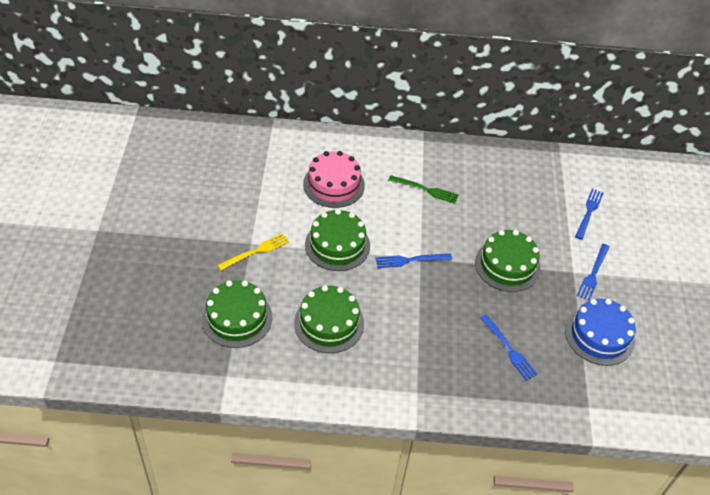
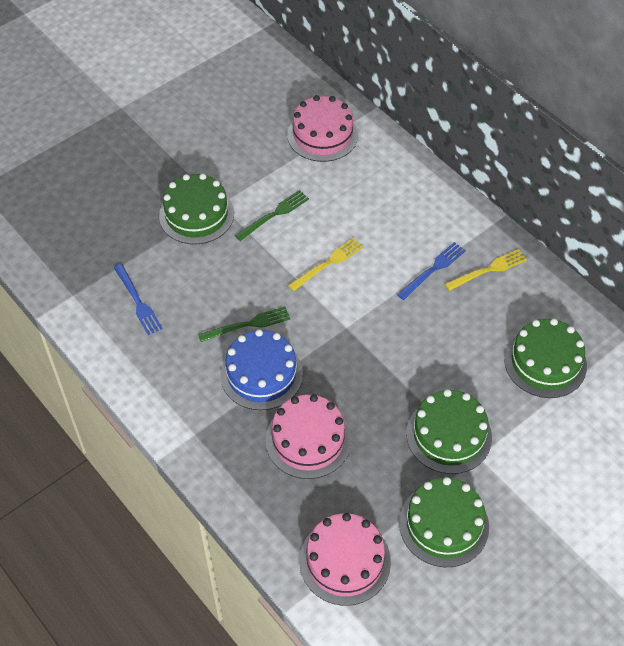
blue fork: 4 -> 2
green fork: 1 -> 2
pink cake: 1 -> 3
yellow fork: 1 -> 2

